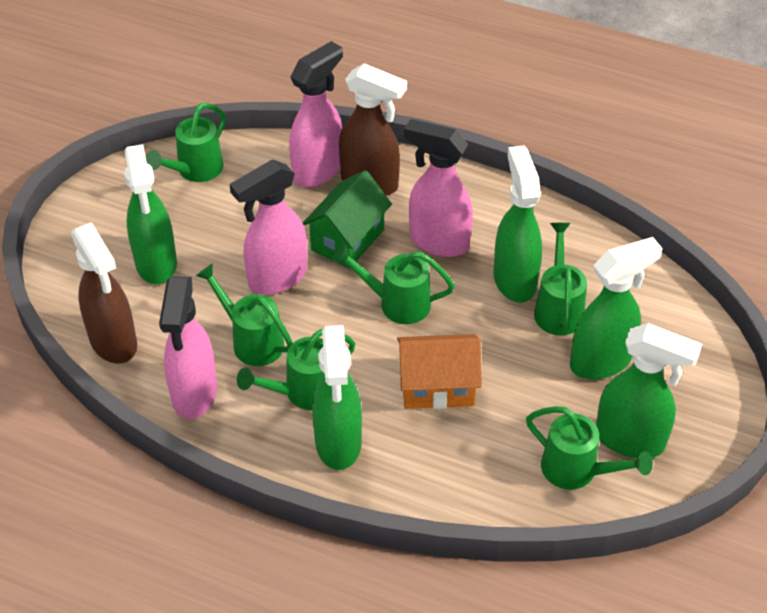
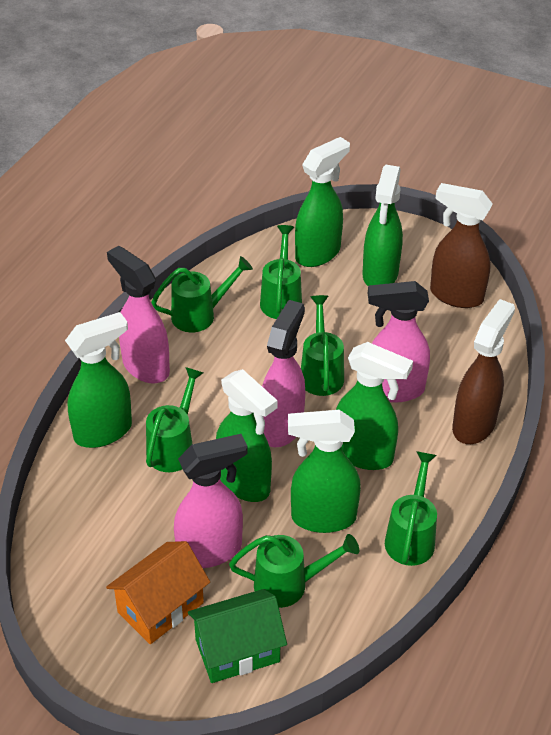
green spray bottle: 5 -> 6

